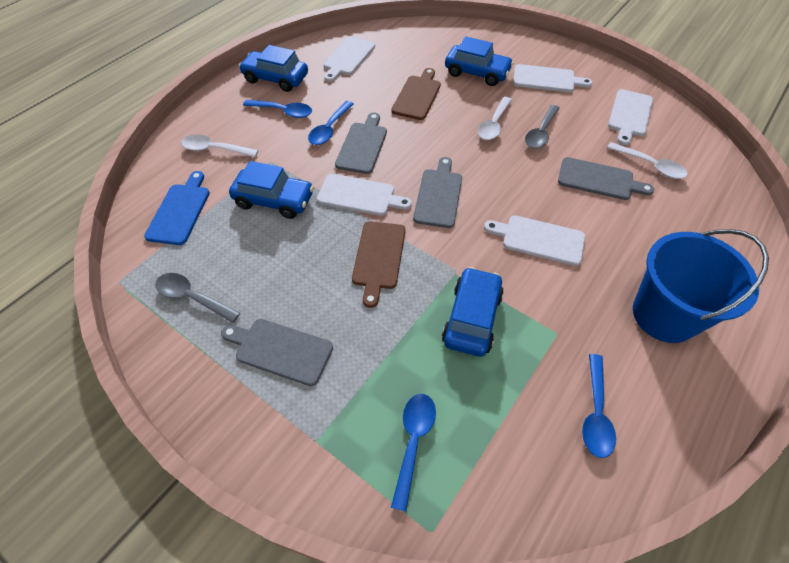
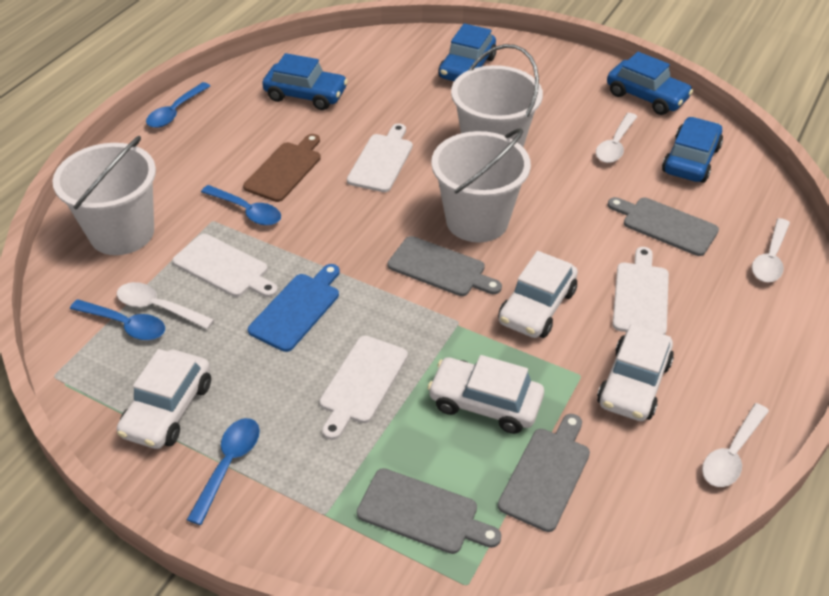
blue bucket: 1 -> 0
brown cutting board: 2 -> 1
grey spoon: 2 -> 0
white bucket: 0 -> 3
white car: 0 -> 4
white cutting board: 5 -> 4
white spoon: 3 -> 4

